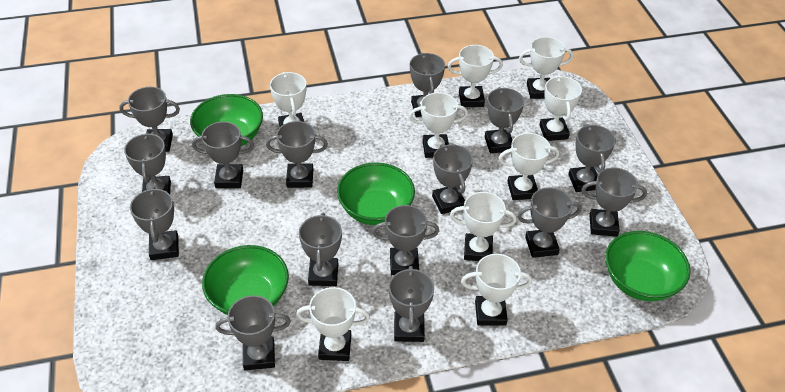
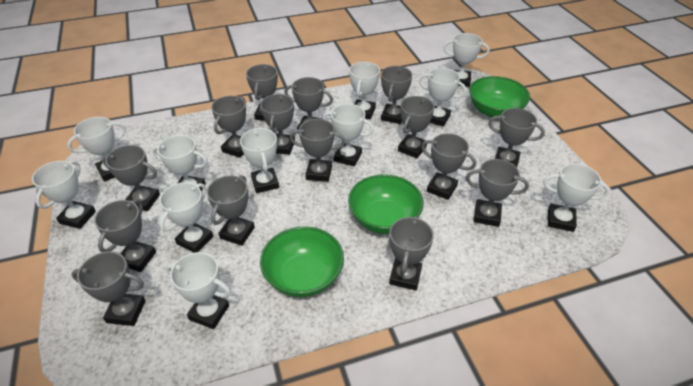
green bowl: 4 -> 3
white trophy: 9 -> 11

